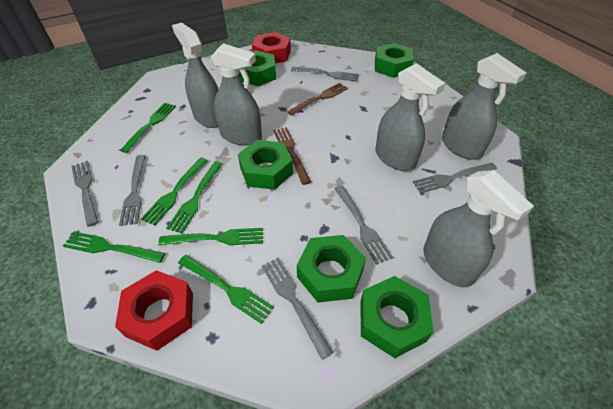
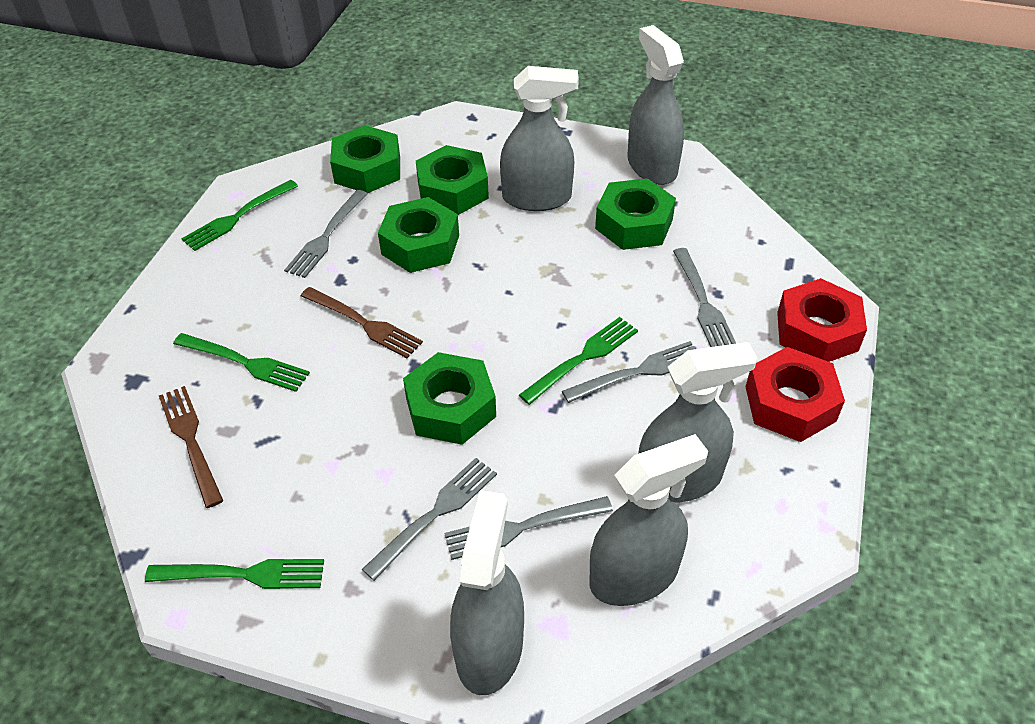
green fork: 6 -> 4
grey fork: 6 -> 5

